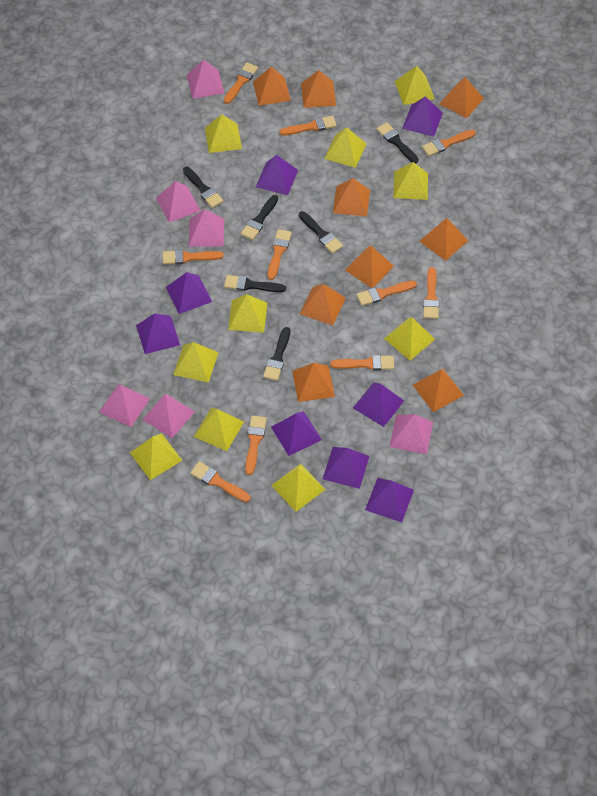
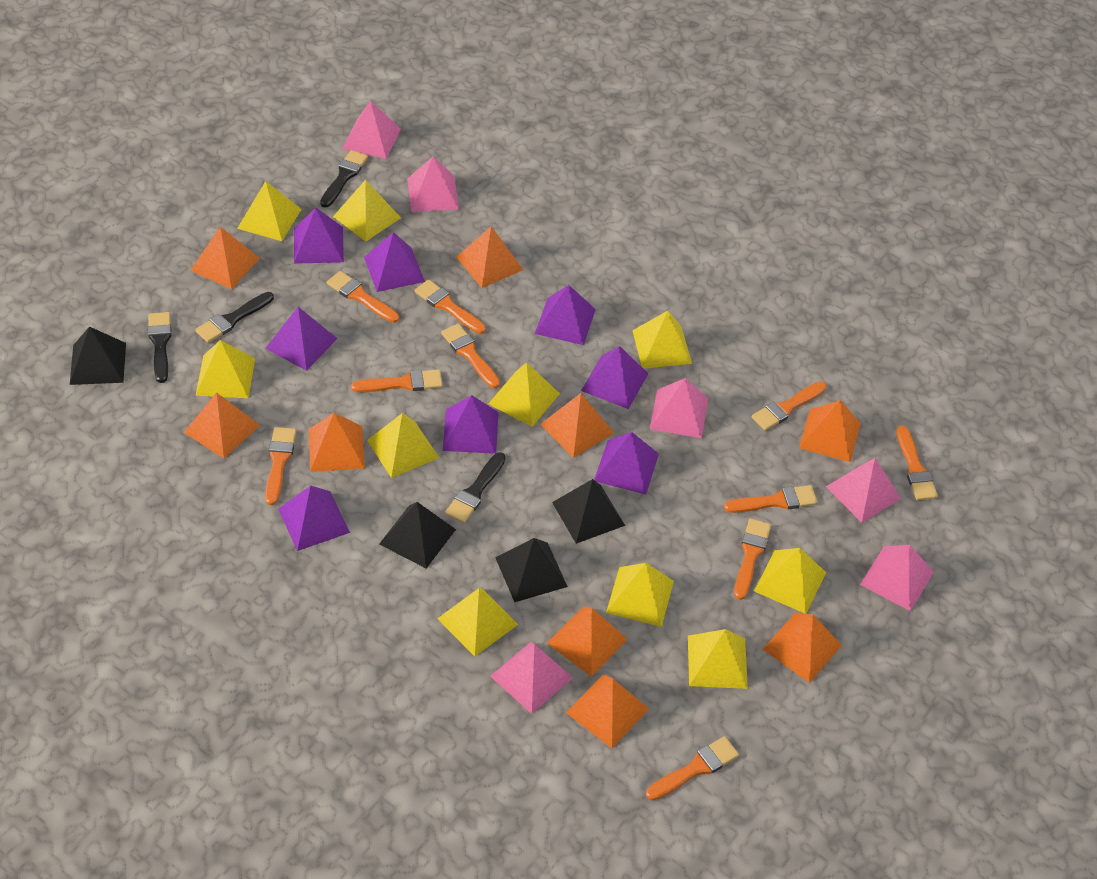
black brush: 6 -> 4
black pyramid: 0 -> 4

